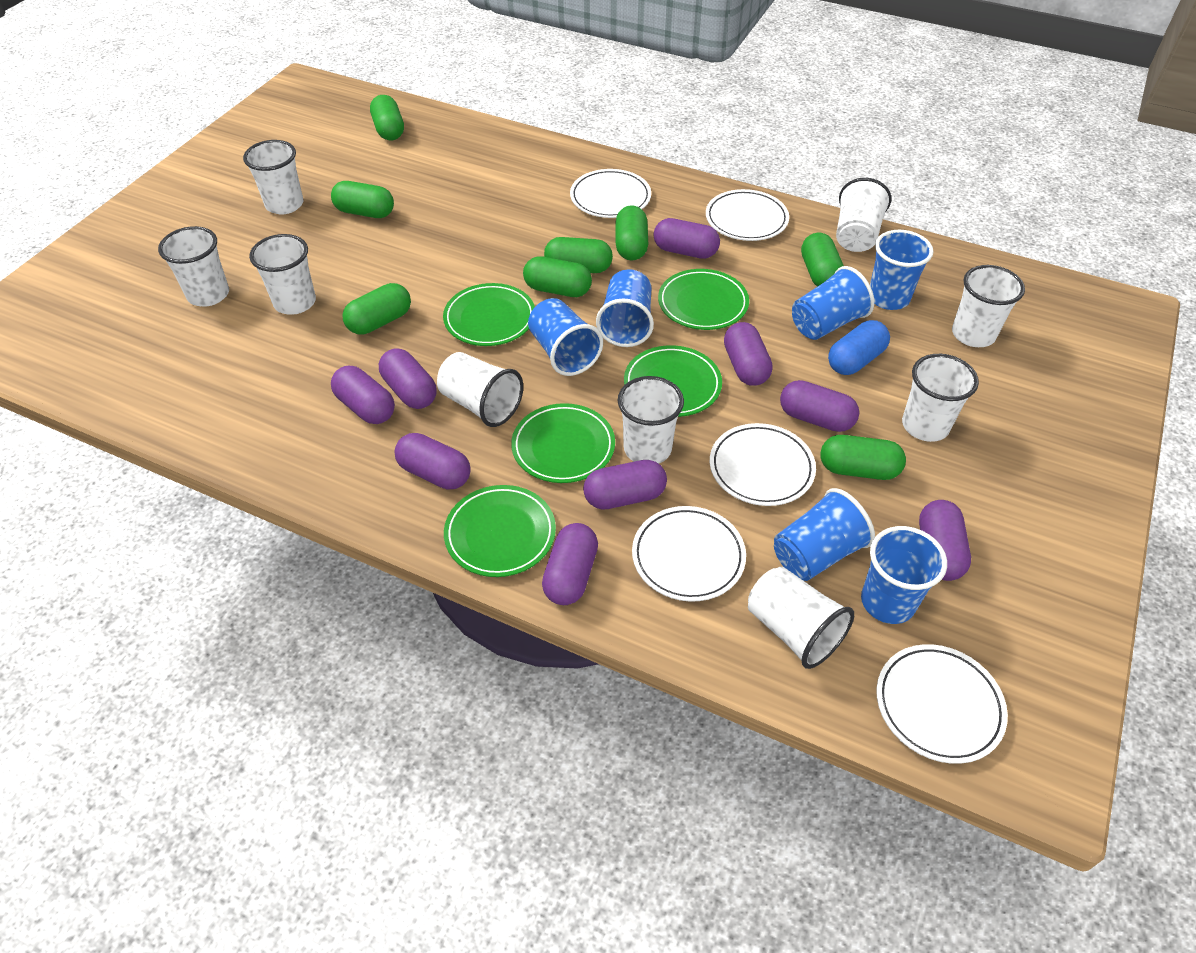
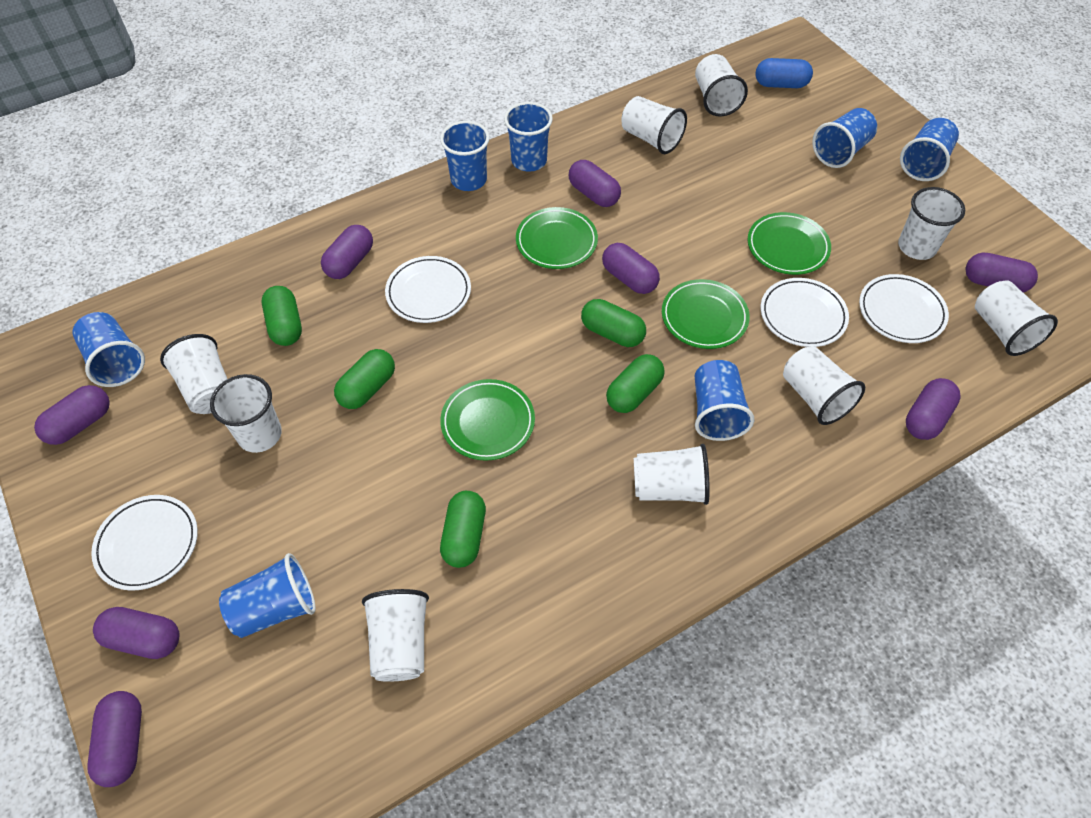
blue cup: 6 -> 7
green capsule: 8 -> 5
green plate: 5 -> 4
purple capsule: 9 -> 8
white plate: 5 -> 4

